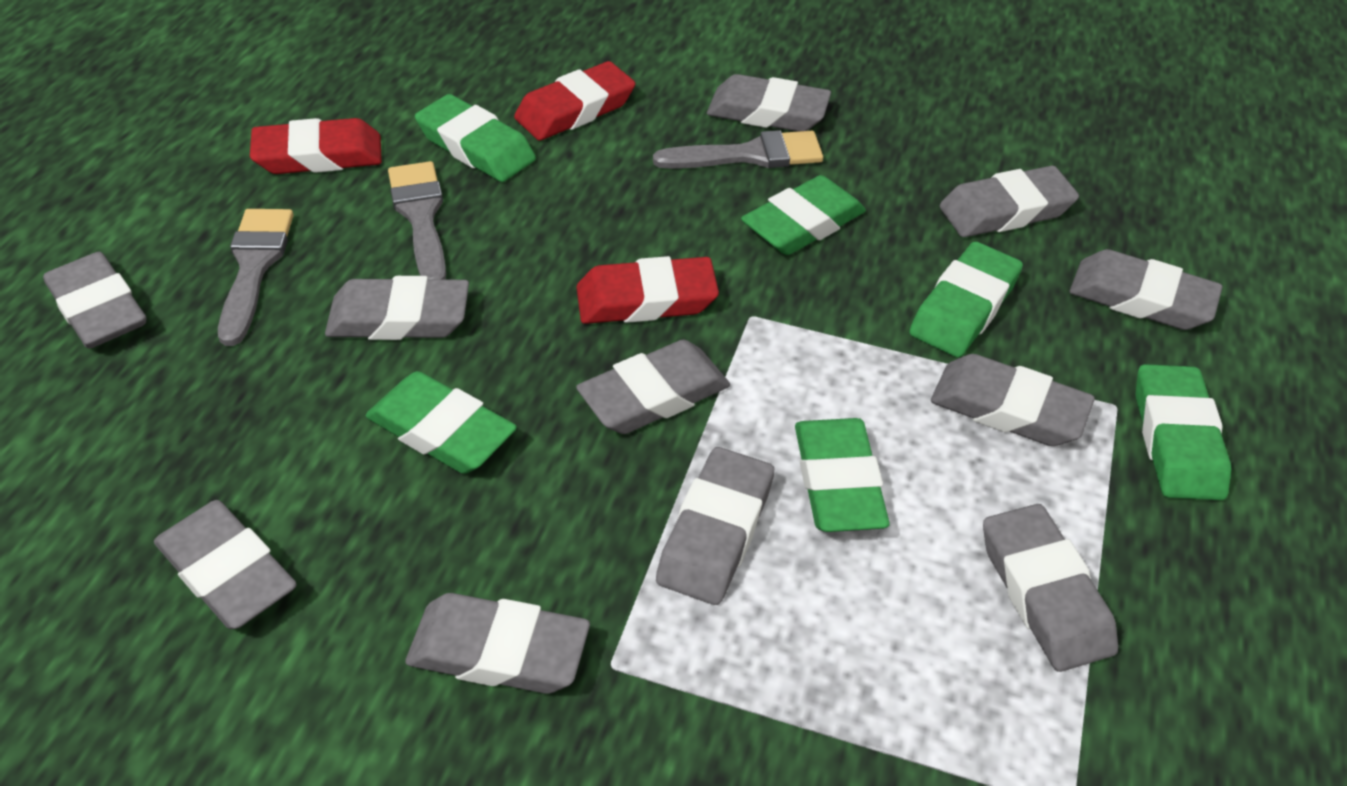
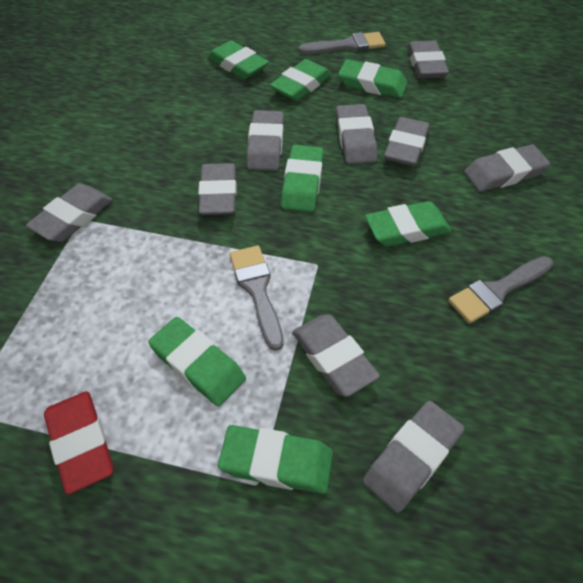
green eraser: 6 -> 7
grey eraser: 11 -> 9
red eraser: 3 -> 1

